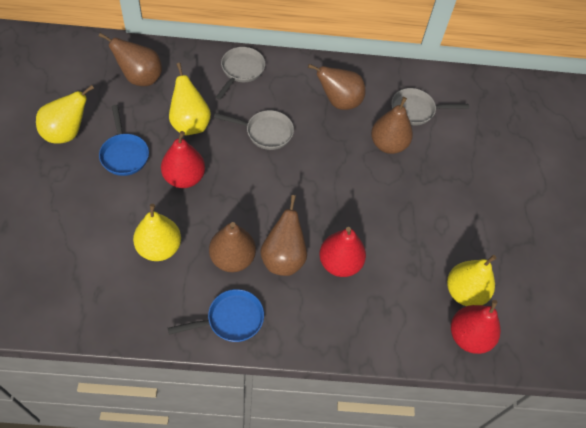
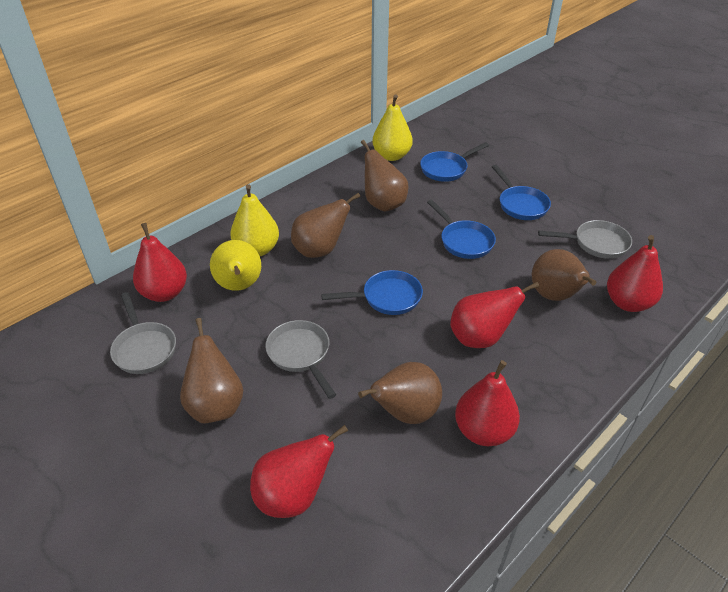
blue pan: 2 -> 4
red pear: 3 -> 5
yellow pear: 4 -> 3

